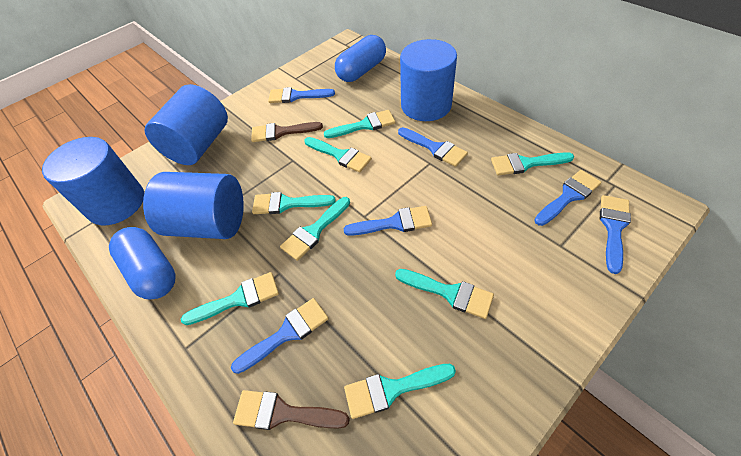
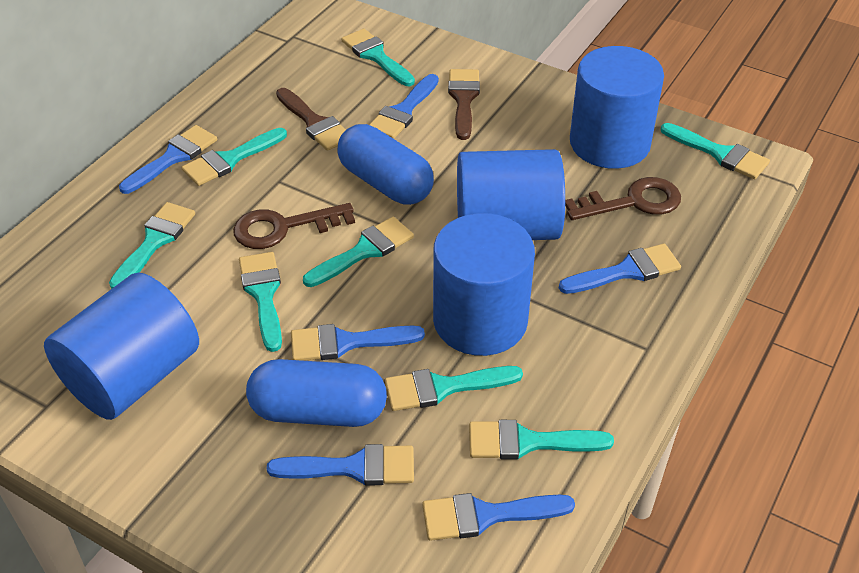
brown key: 0 -> 2

